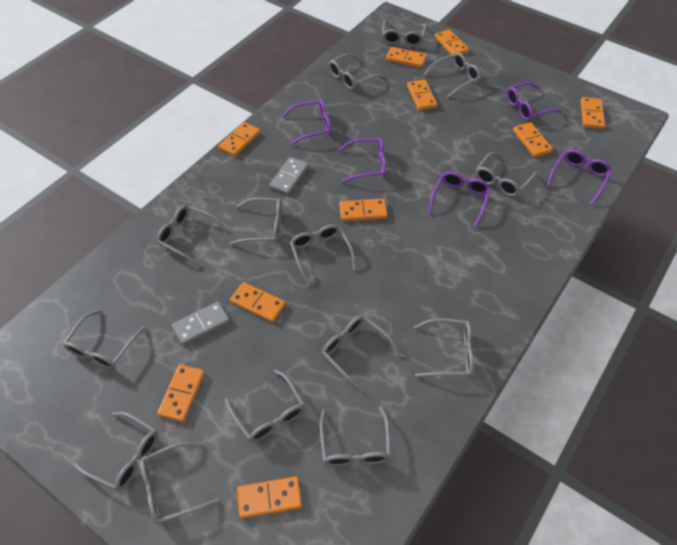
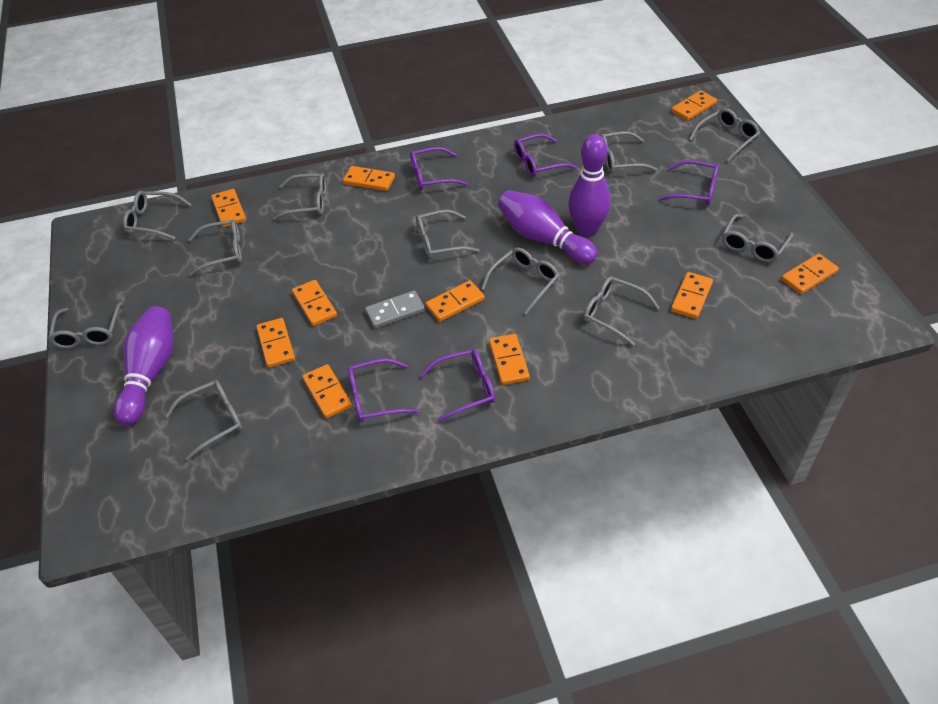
grey domino: 2 -> 1
grey glasses: 14 -> 11
purple bowling pin: 0 -> 3

